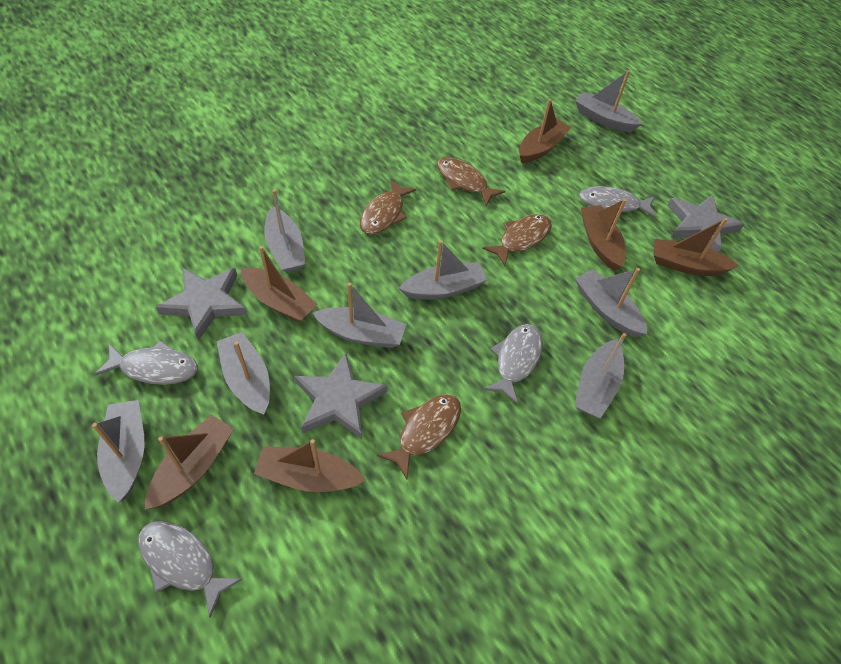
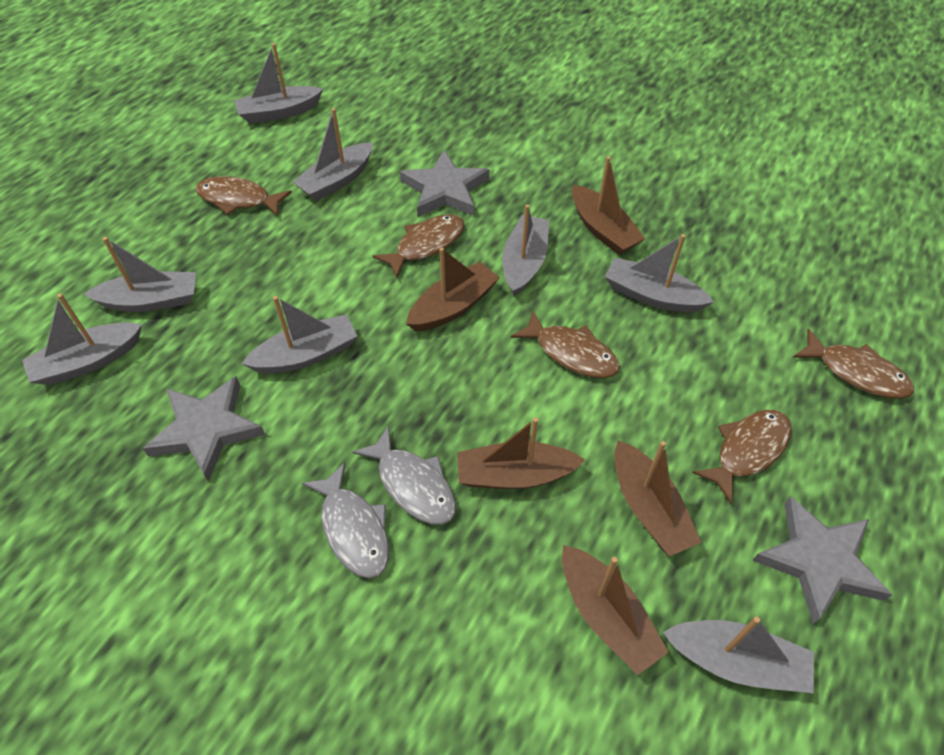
brown boat: 6 -> 5
brown fish: 4 -> 5
grey fish: 4 -> 2

